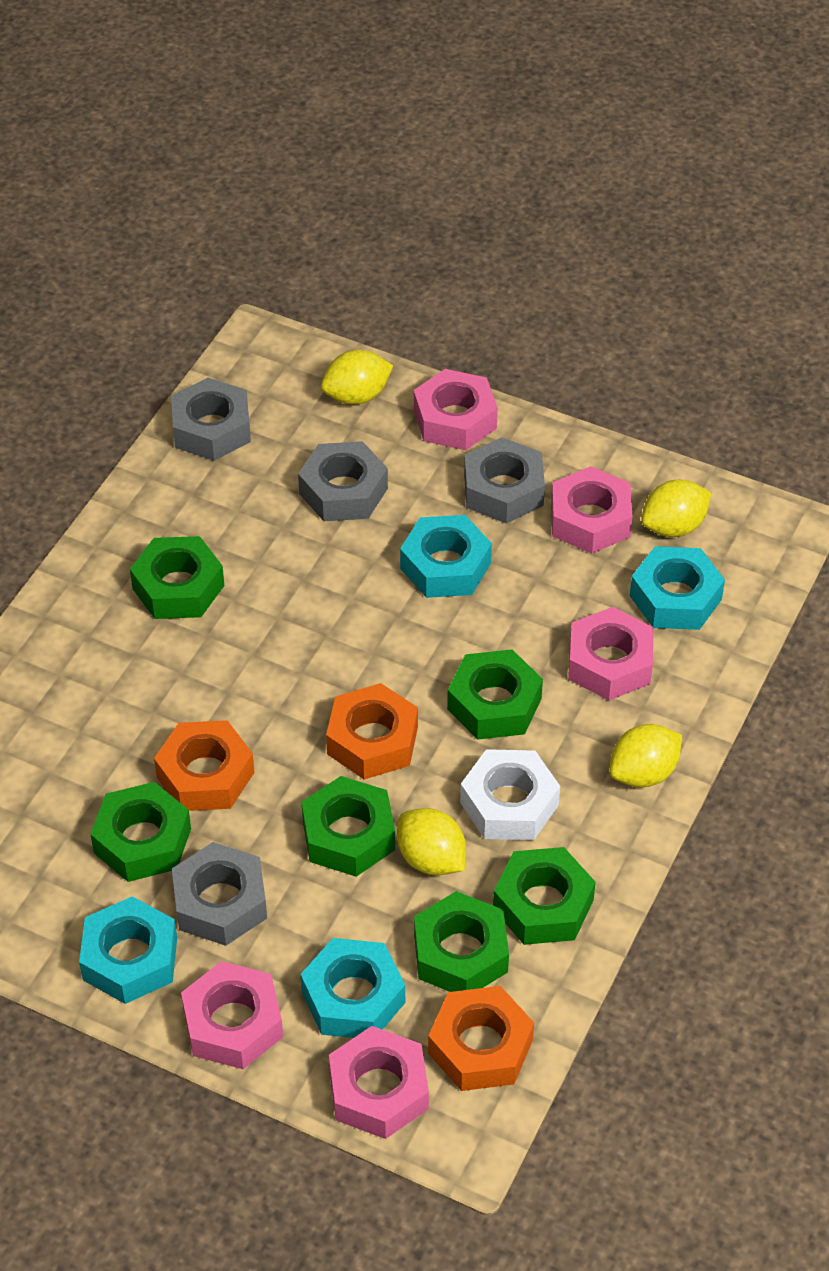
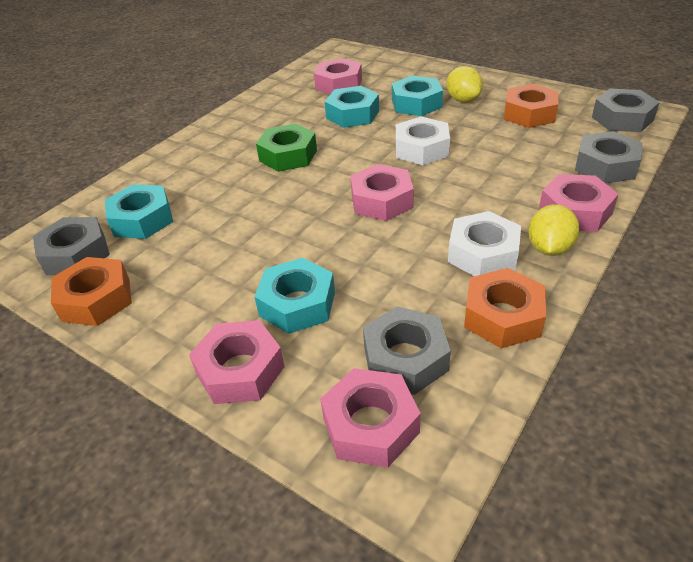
green nut: 6 -> 1
white nut: 1 -> 2
yellow lemon: 4 -> 2

